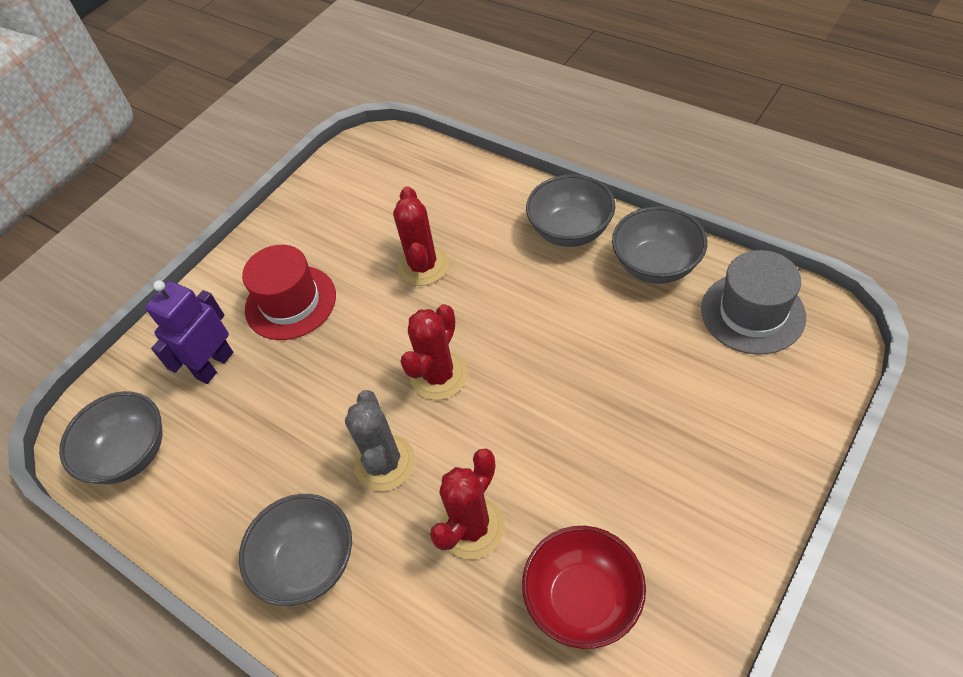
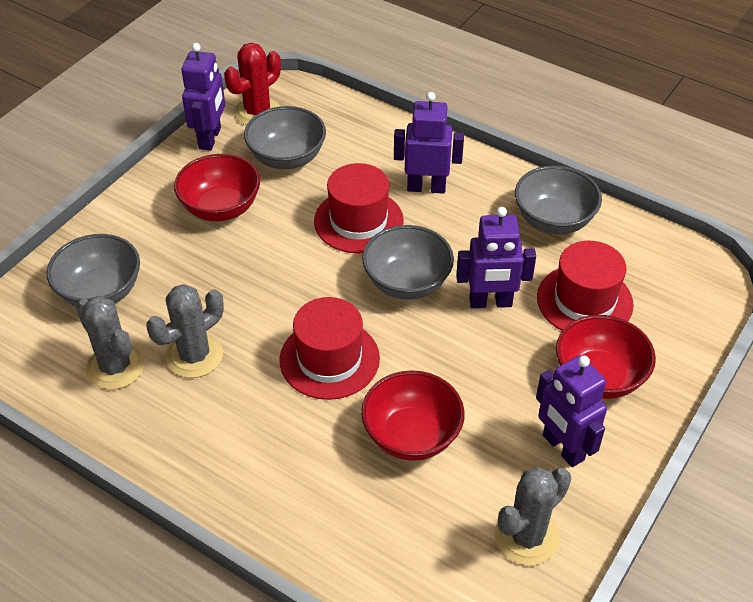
grey cactus: 1 -> 3
grey hat: 1 -> 0
purple robot: 1 -> 4
red bowl: 1 -> 3
red cactus: 3 -> 1
red hat: 1 -> 3

